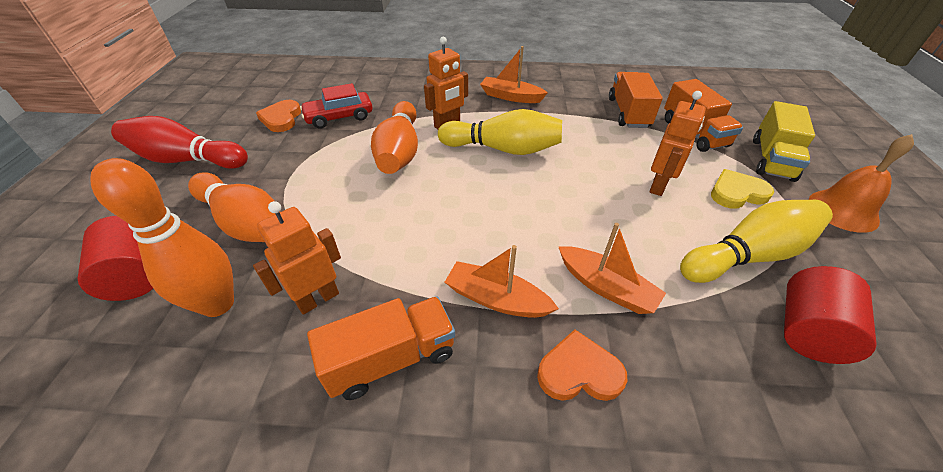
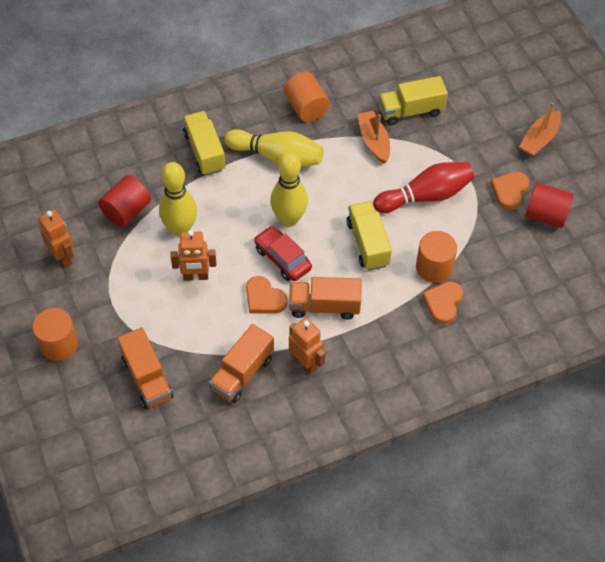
orange bell: 1 -> 0
orange boat: 3 -> 2
orange bowling pin: 3 -> 0
orange cylinder: 0 -> 3
orange heart: 2 -> 3
yellow bowling pin: 2 -> 3
yellow heart: 1 -> 0
yellow truck: 1 -> 3

